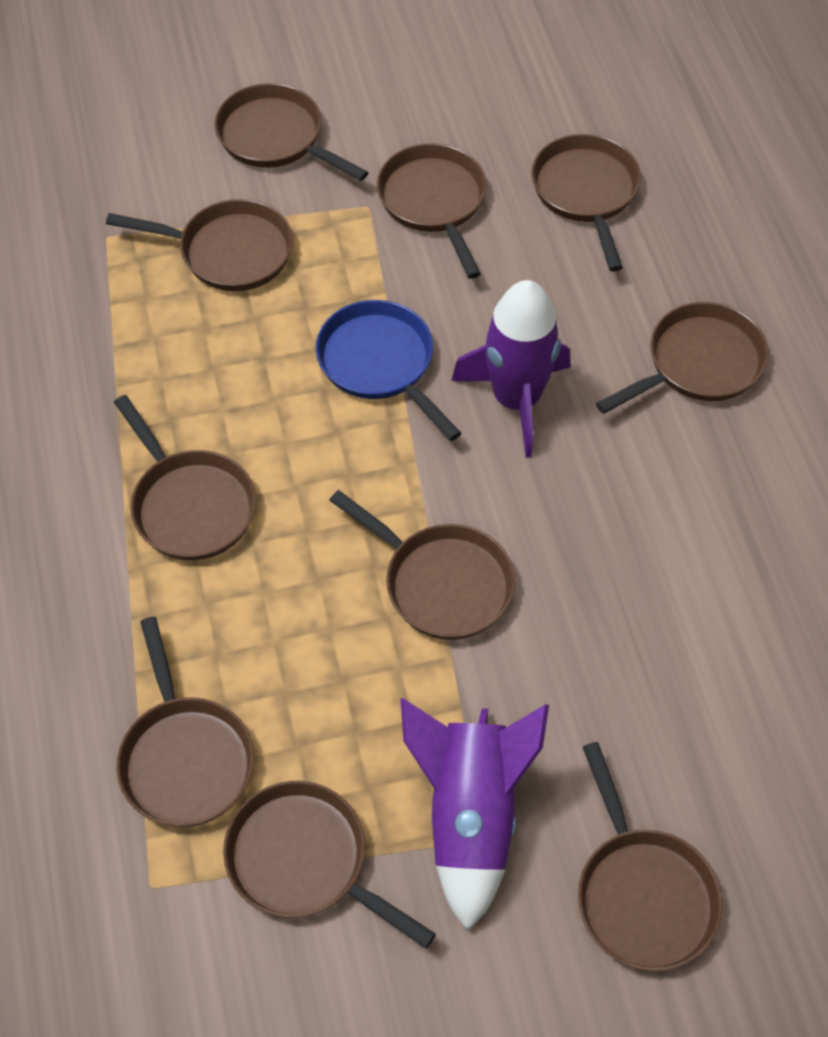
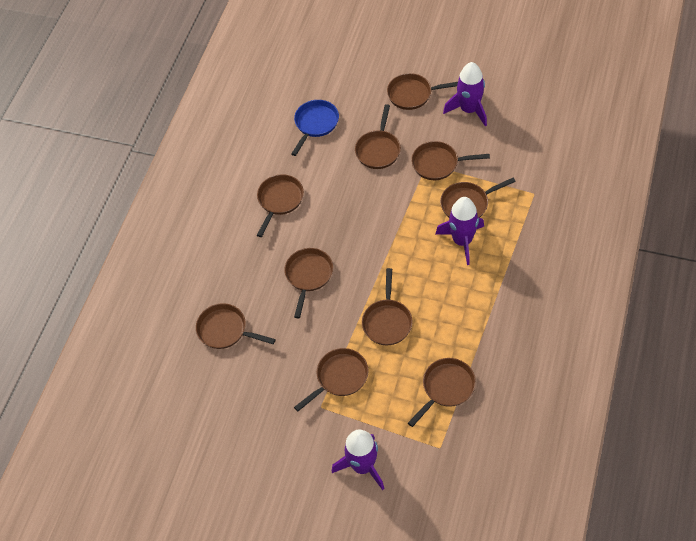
purple rocket: 2 -> 3

